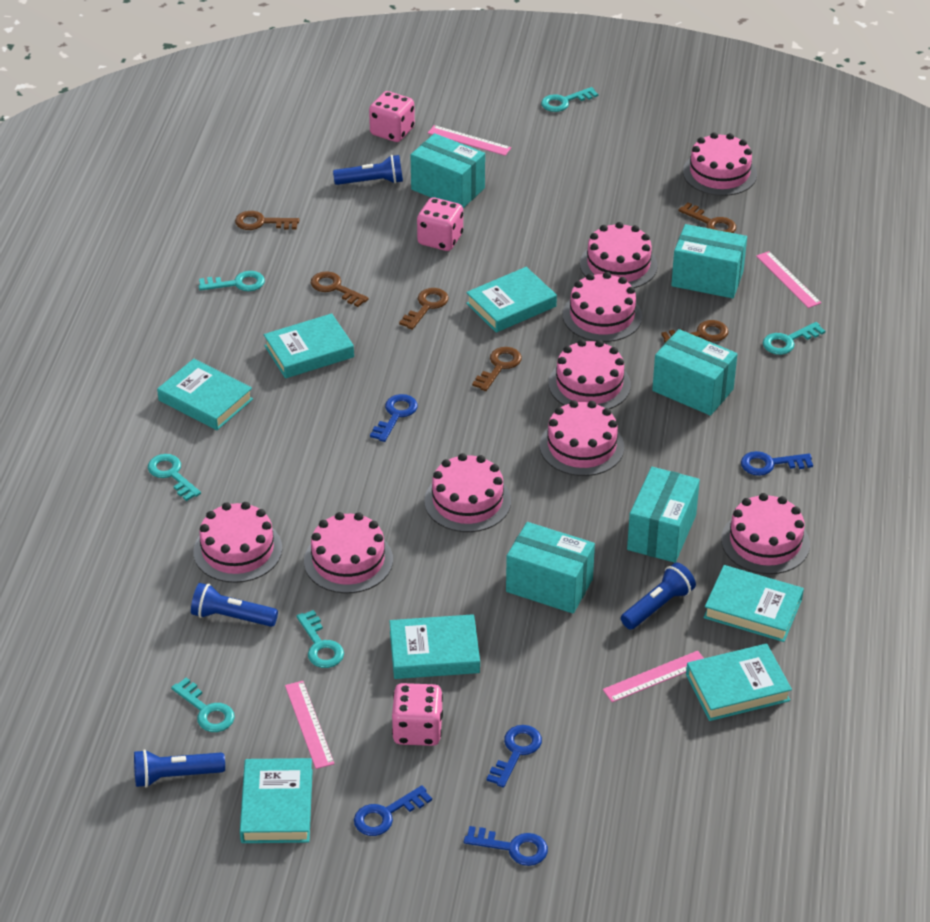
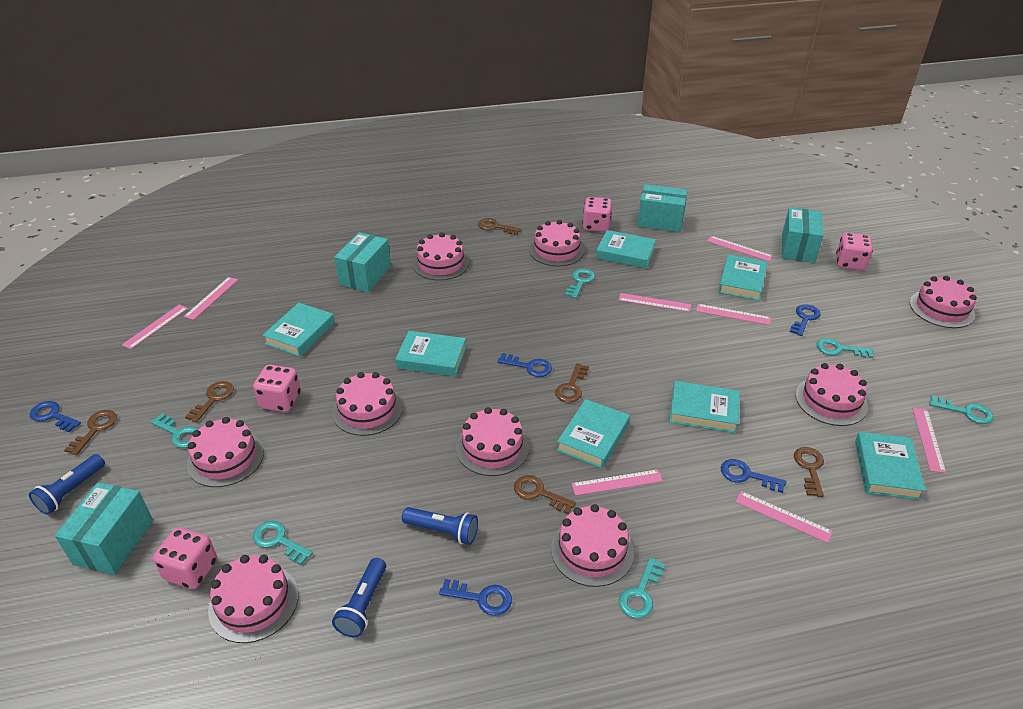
blue flashlight: 4 -> 3
pink dice: 3 -> 4
pink ruler: 4 -> 8
turquoise box: 5 -> 4

